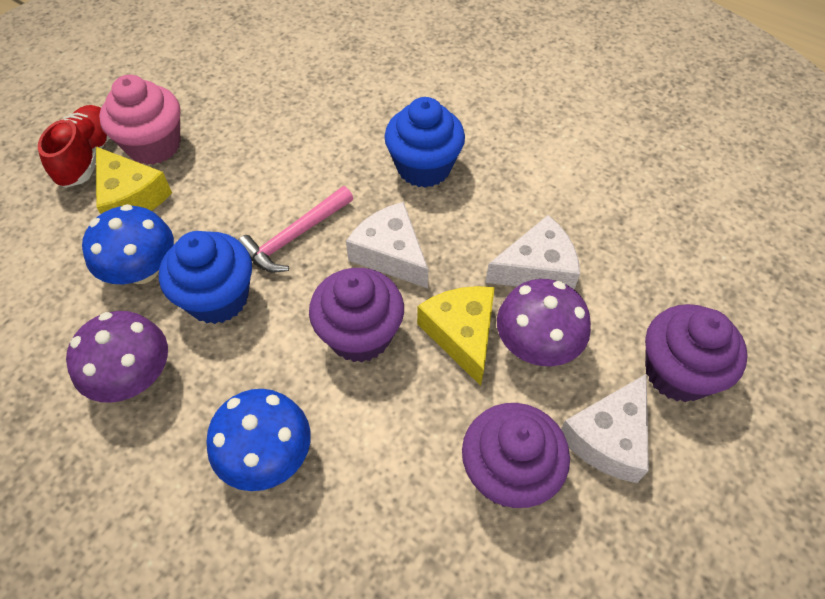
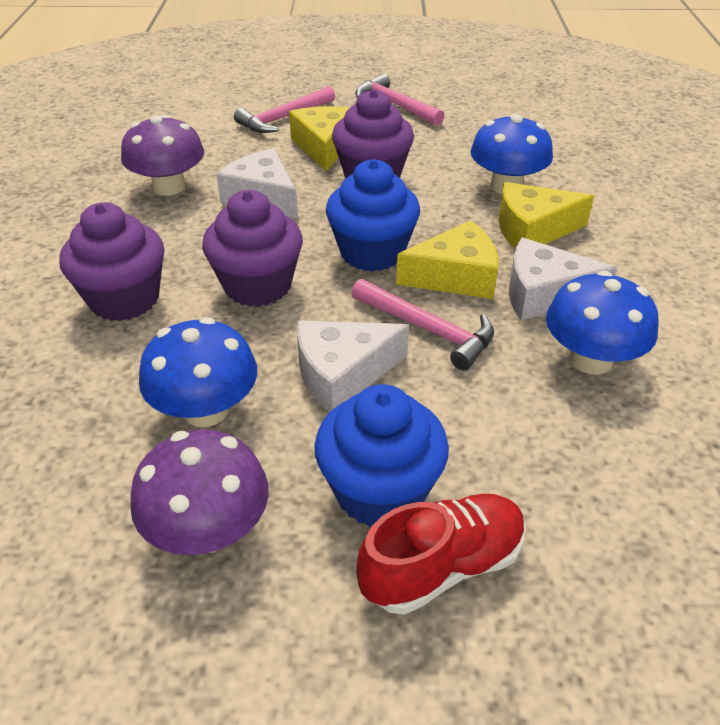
blue mushroom: 2 -> 3
pink cupcake: 1 -> 0
pink hammer: 1 -> 3
yellow cheese: 2 -> 3

